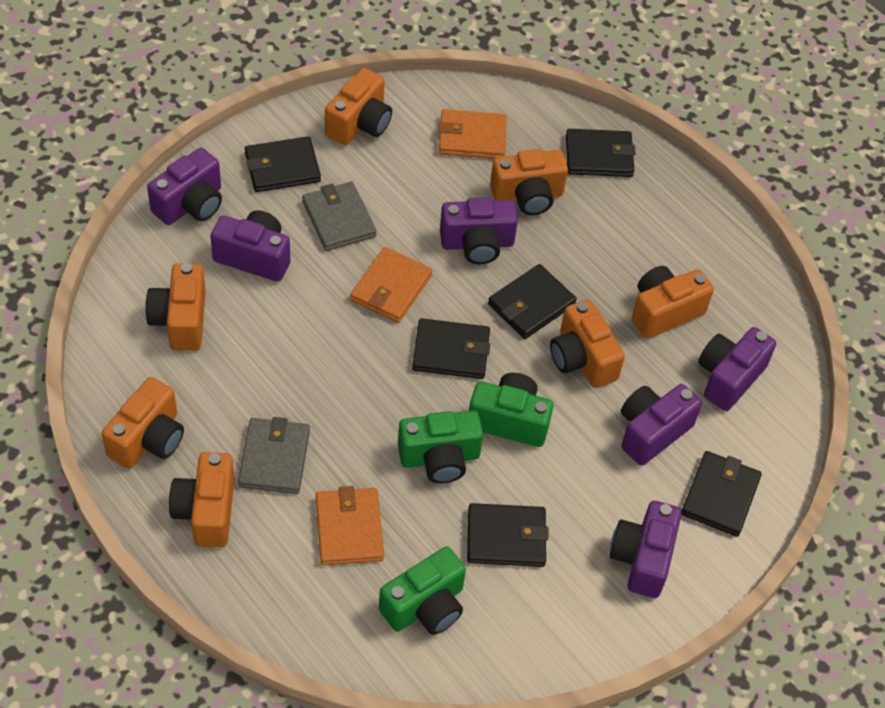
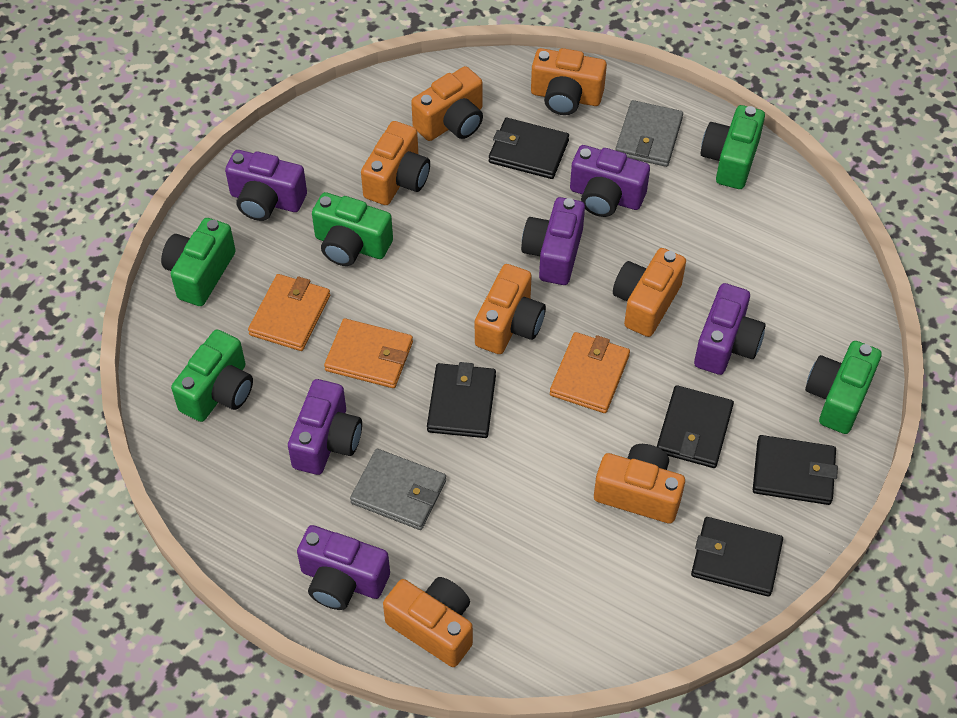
black wallet: 6 -> 5
green camera: 3 -> 5

